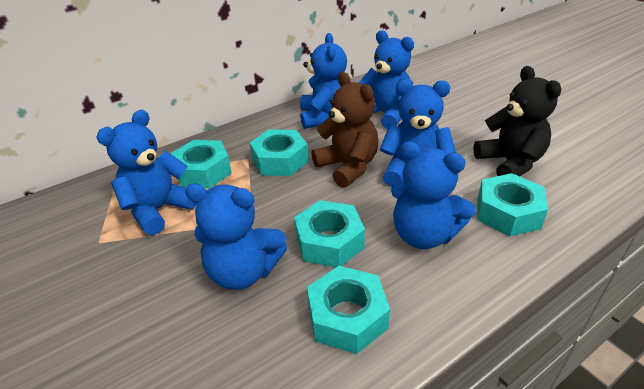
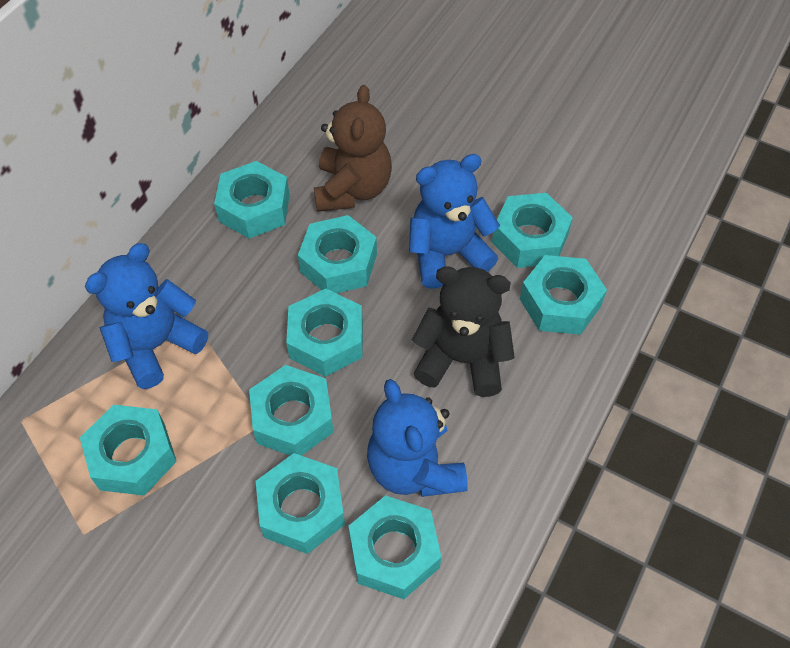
blue teddy bear: 6 -> 3
turquoise nut: 5 -> 9

